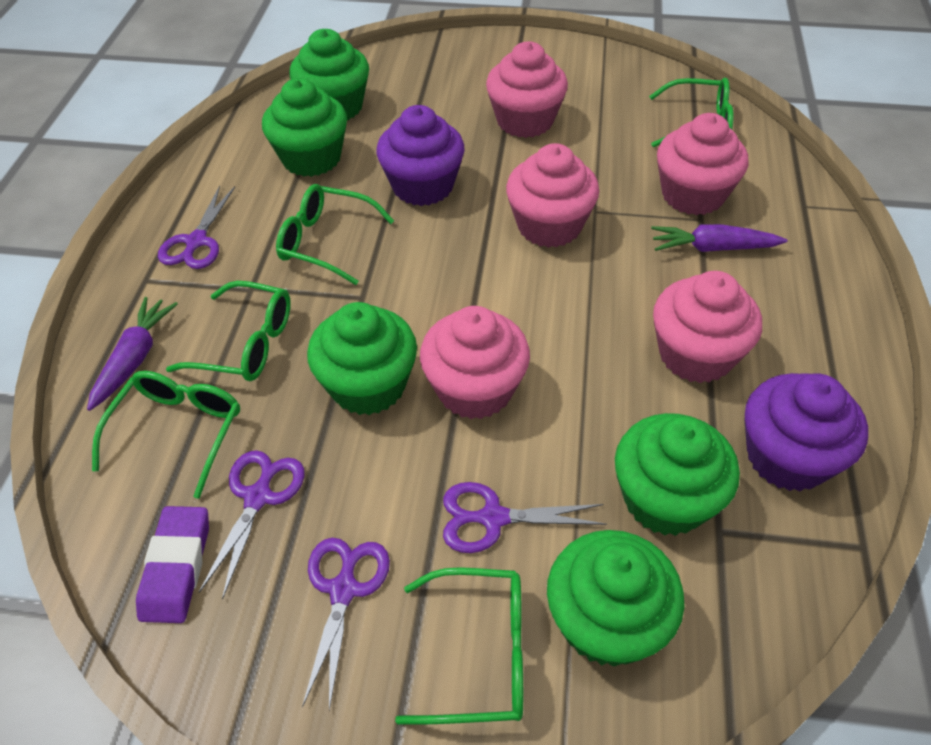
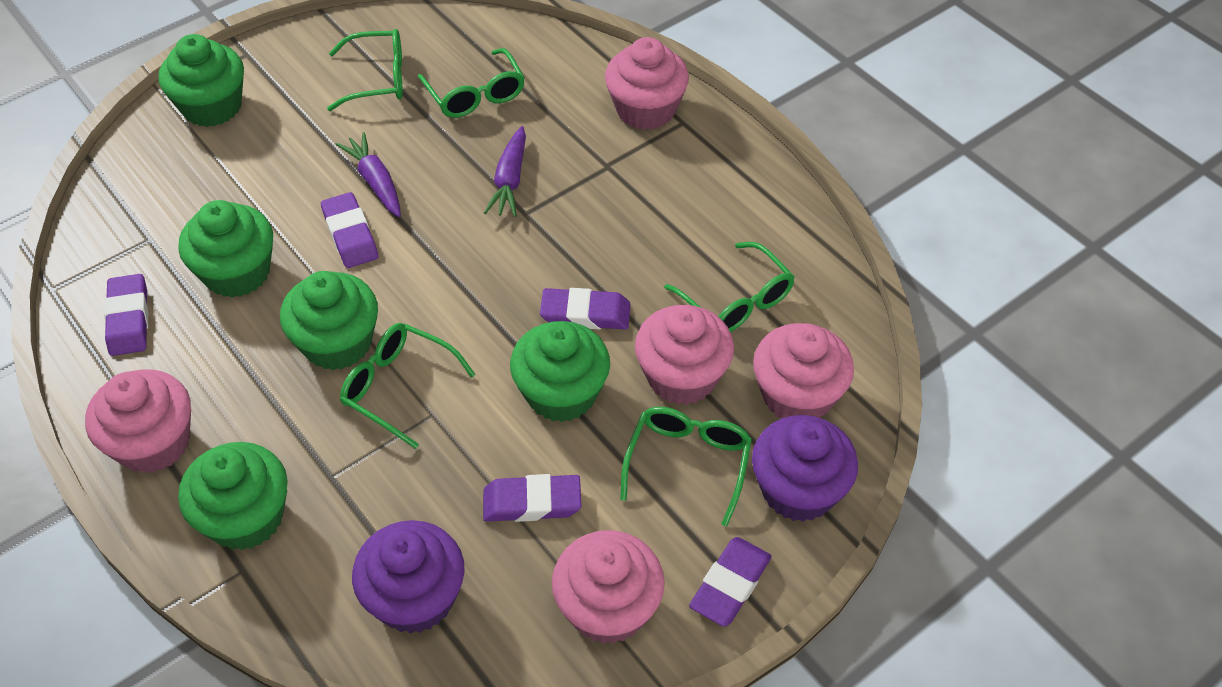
purple eraser: 1 -> 5
purple scissors: 4 -> 0

